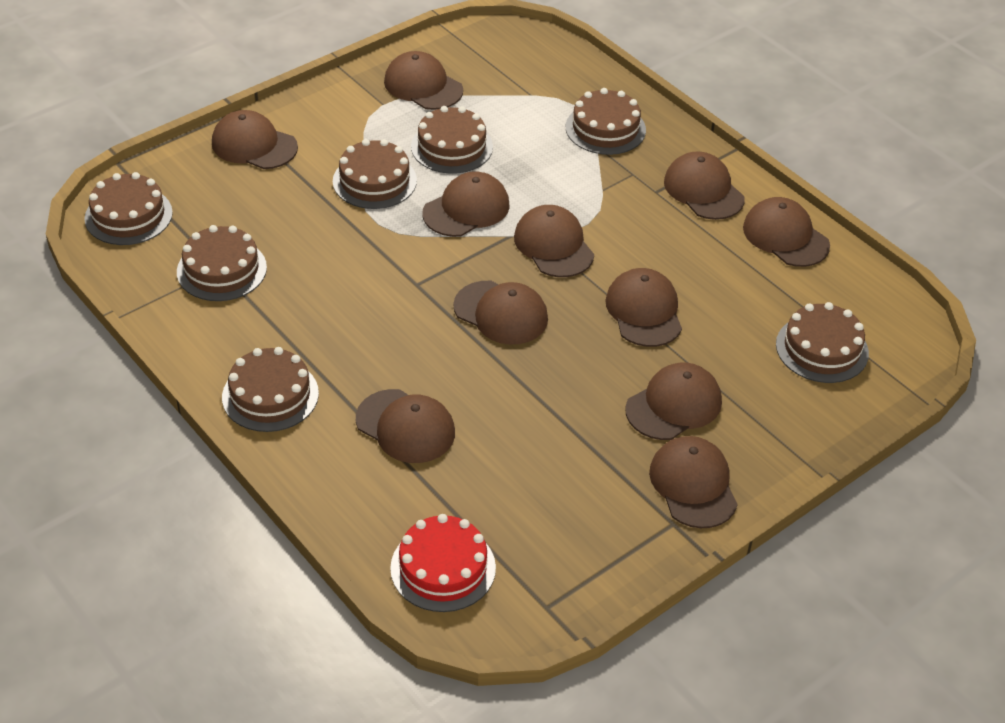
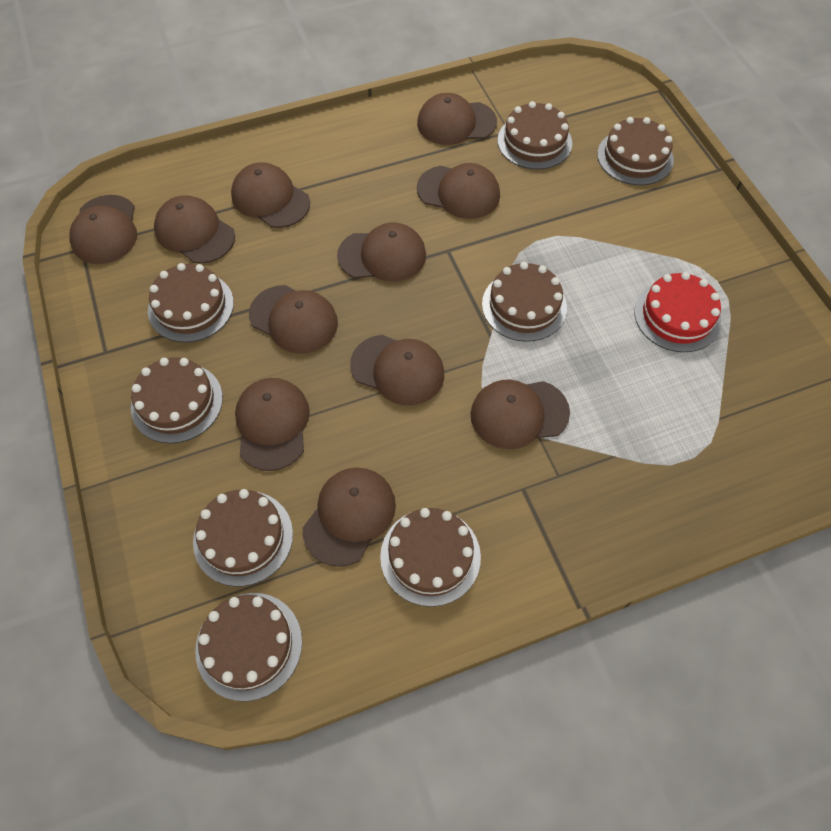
brown cake: 7 -> 8

